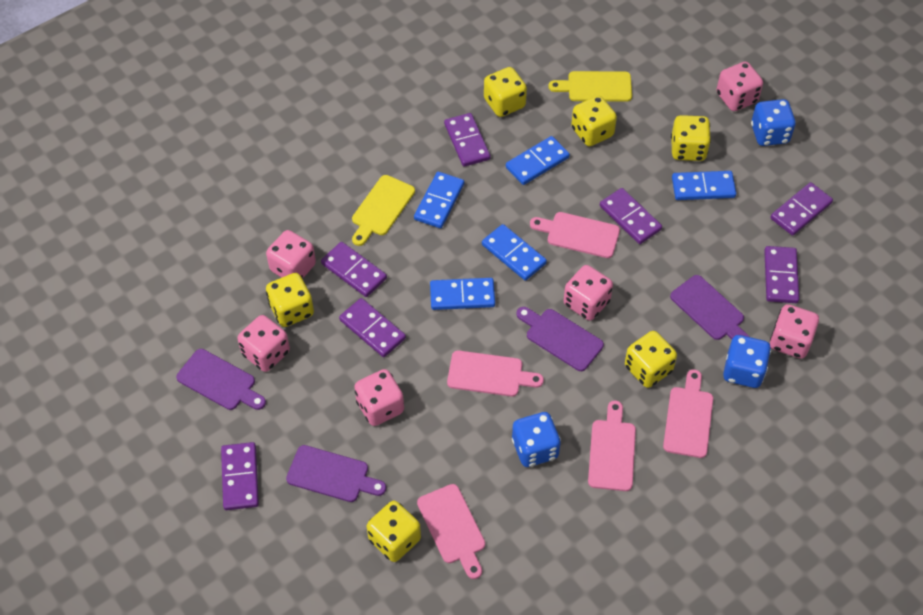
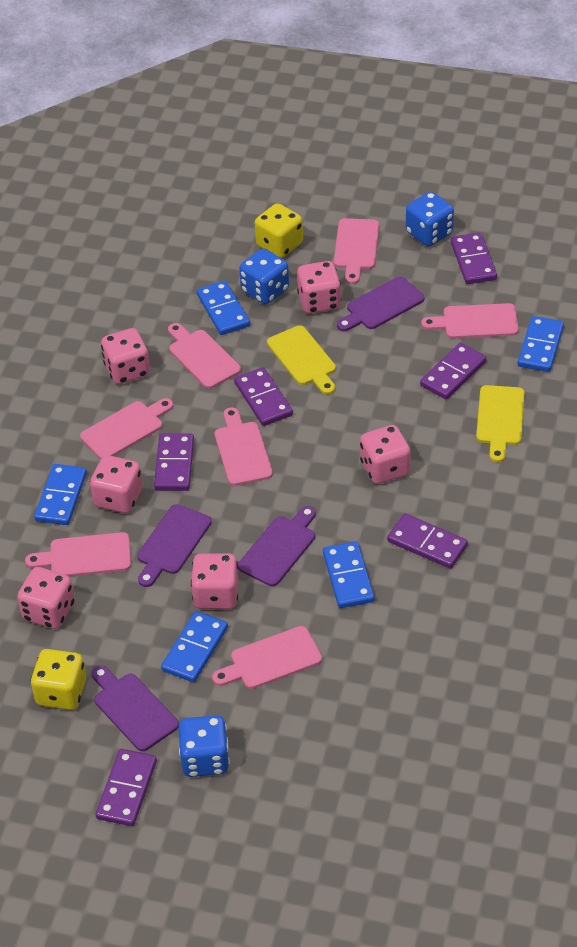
pink cutting board: 5 -> 7
purple domino: 7 -> 6
yellow dice: 6 -> 2

